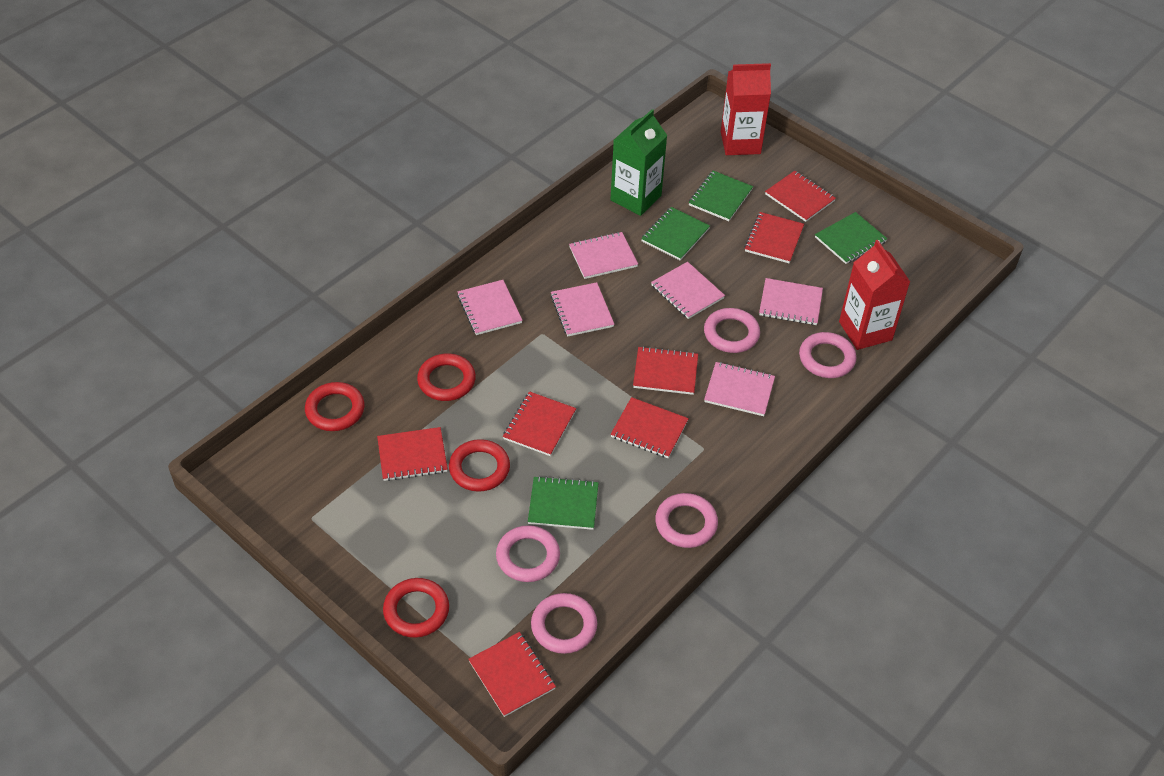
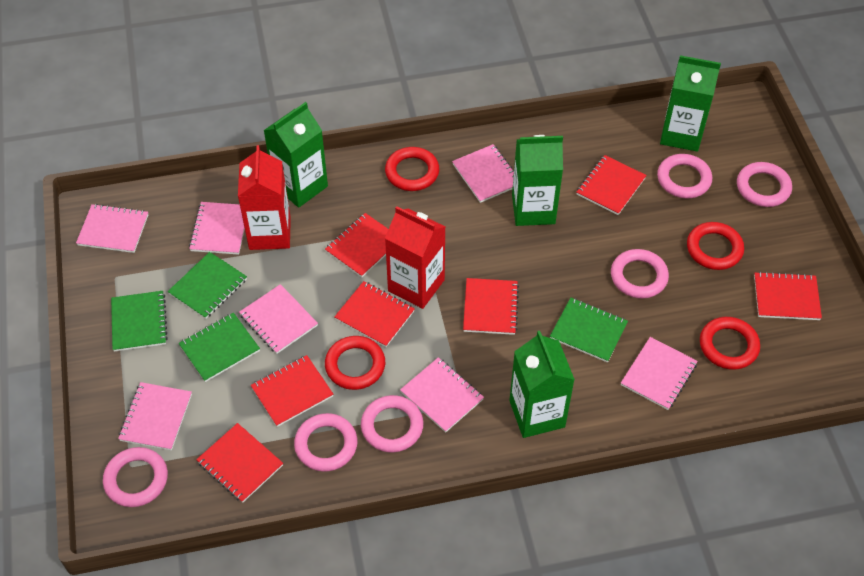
green carton: 1 -> 4
pink notebook: 6 -> 7
pink ring: 5 -> 6

